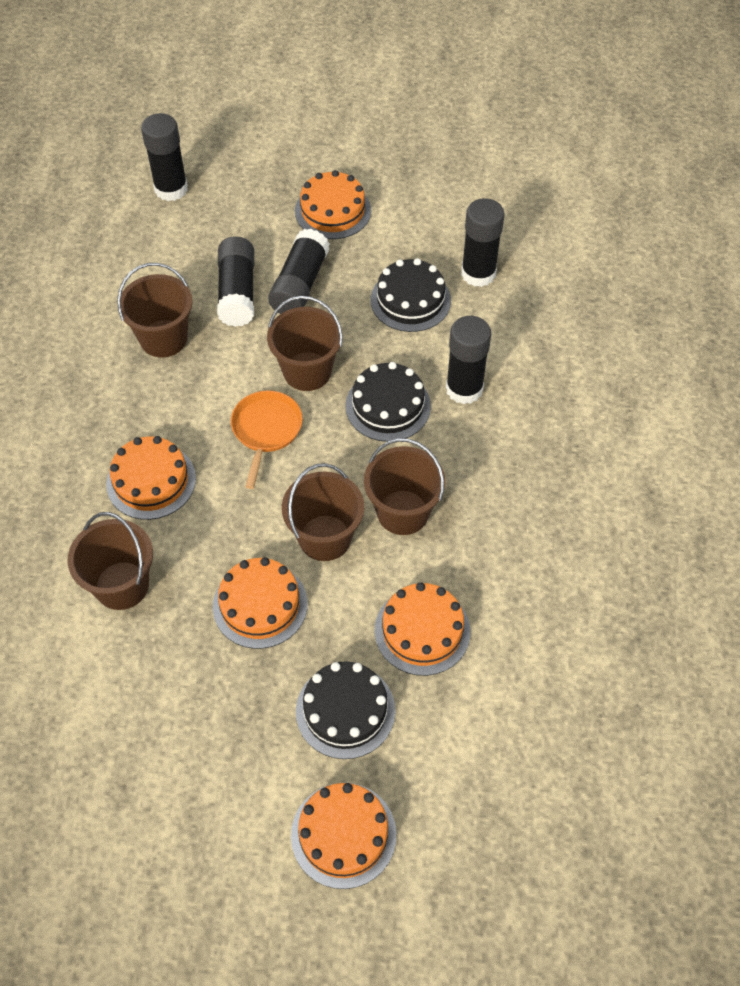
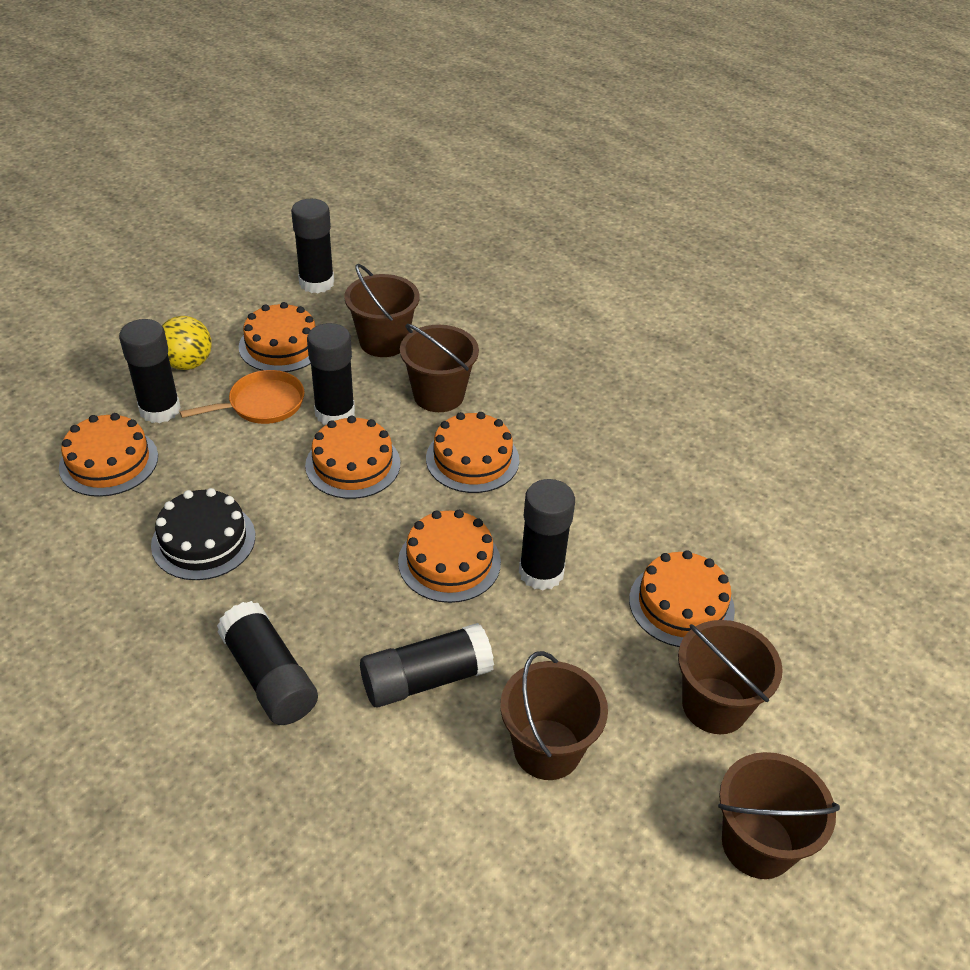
black cake: 3 -> 1
black glue stick: 5 -> 6
orange cake: 5 -> 6
yellow ball: 0 -> 1

